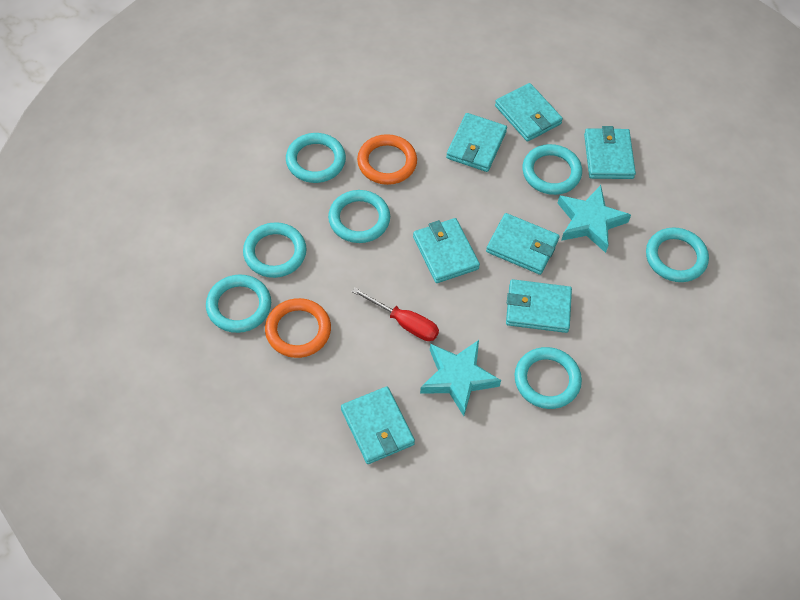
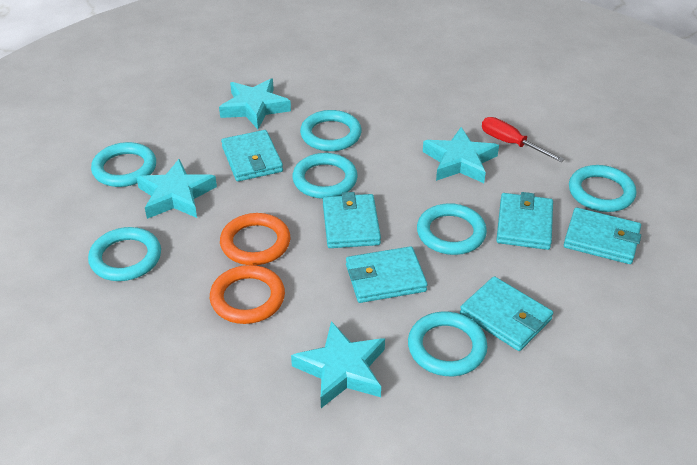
turquoise star: 2 -> 4
turquoise wallet: 7 -> 6

